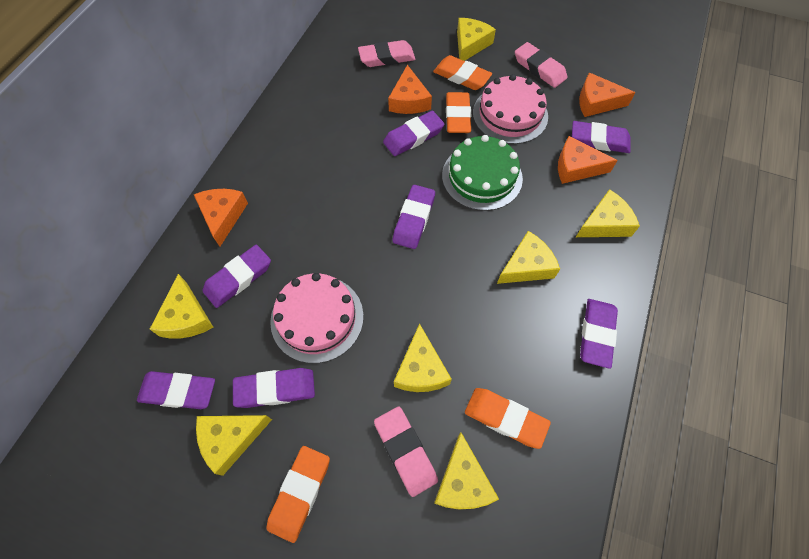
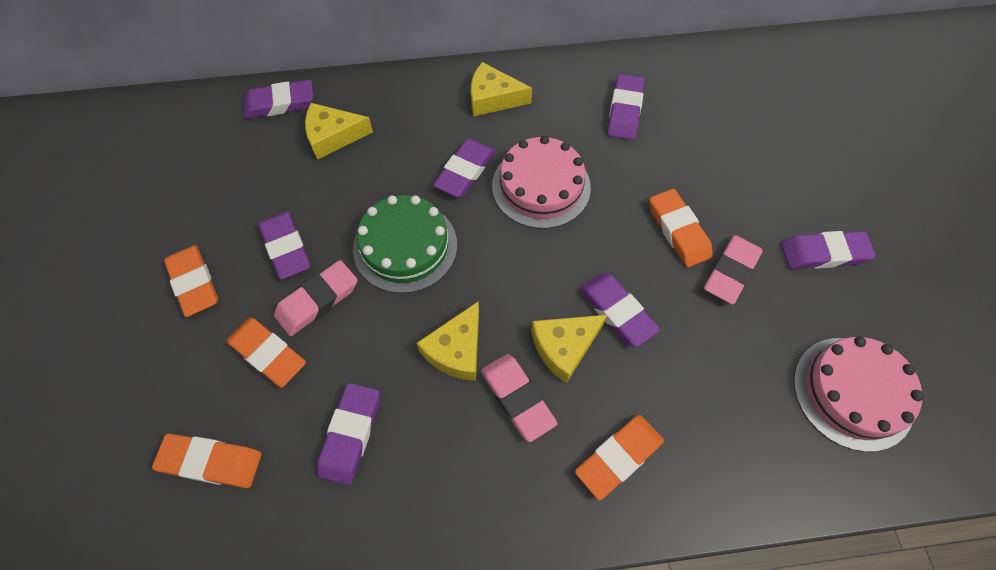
orange cheese: 4 -> 0
orange eraser: 4 -> 5
yellow cheese: 7 -> 4

